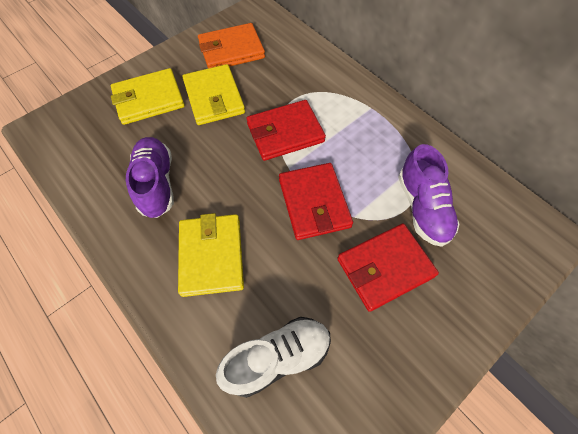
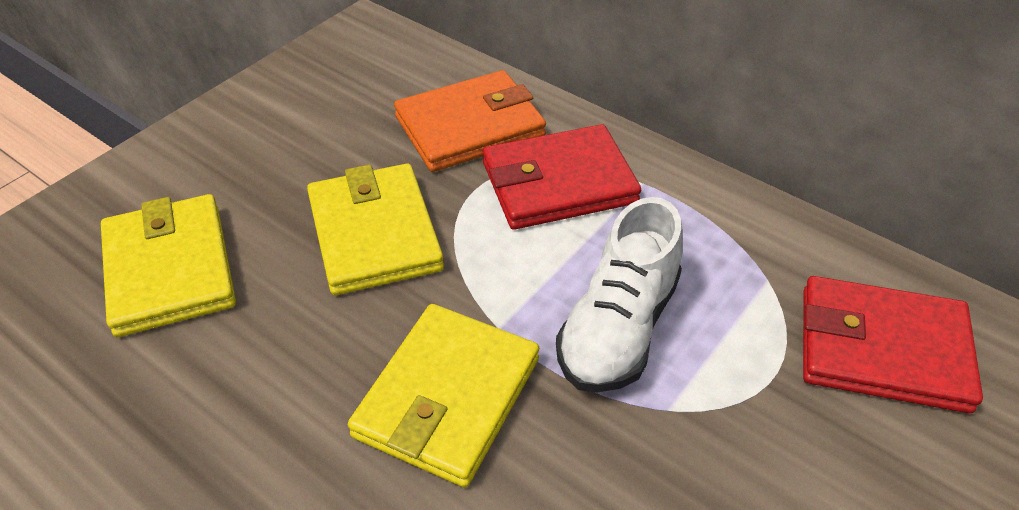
purple shoe: 2 -> 0
red wallet: 3 -> 2

